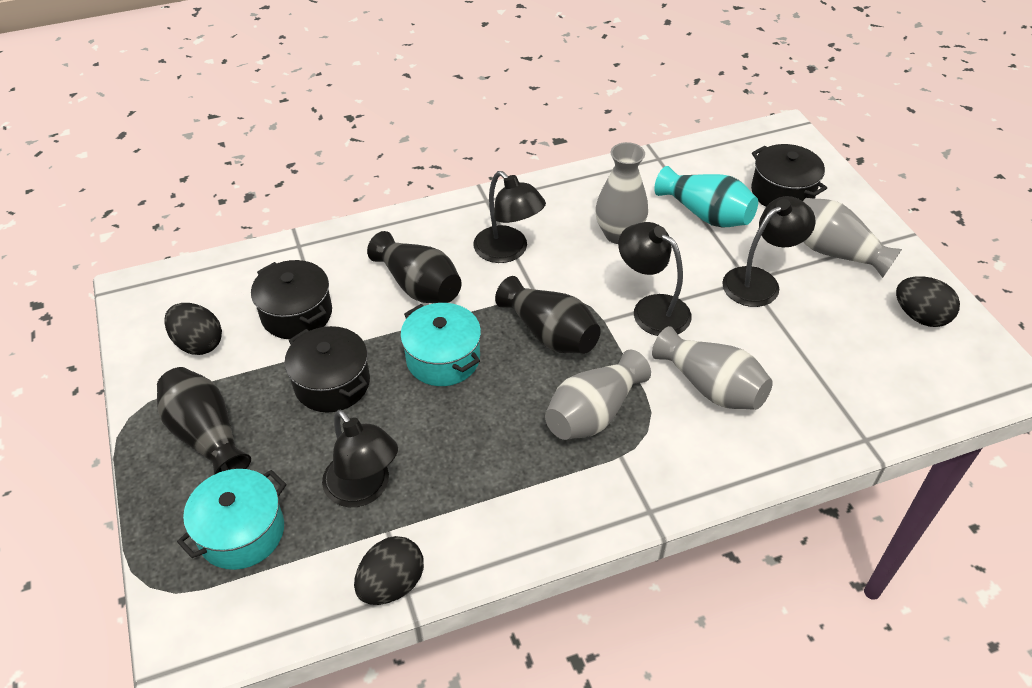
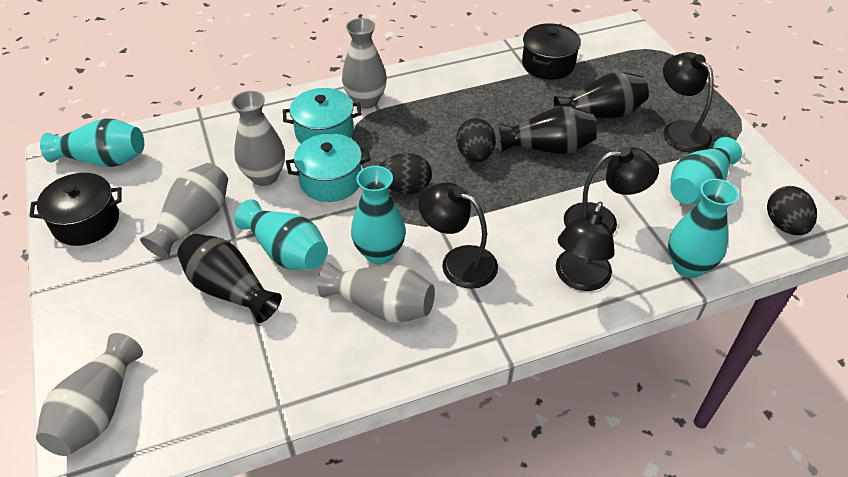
black pot: 3 -> 2
grey vase: 4 -> 5
turquoise vase: 1 -> 5

